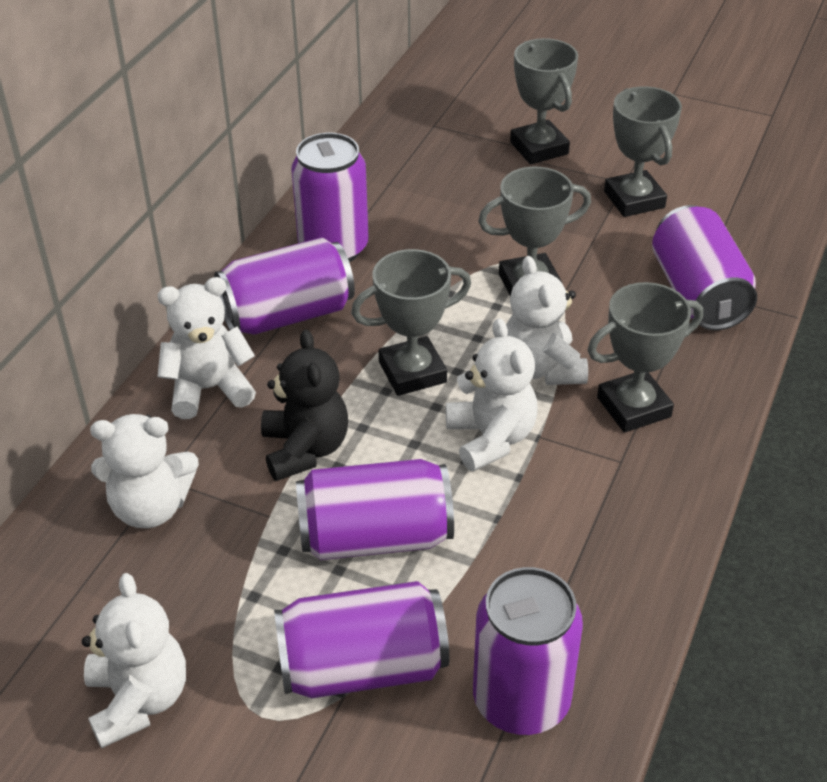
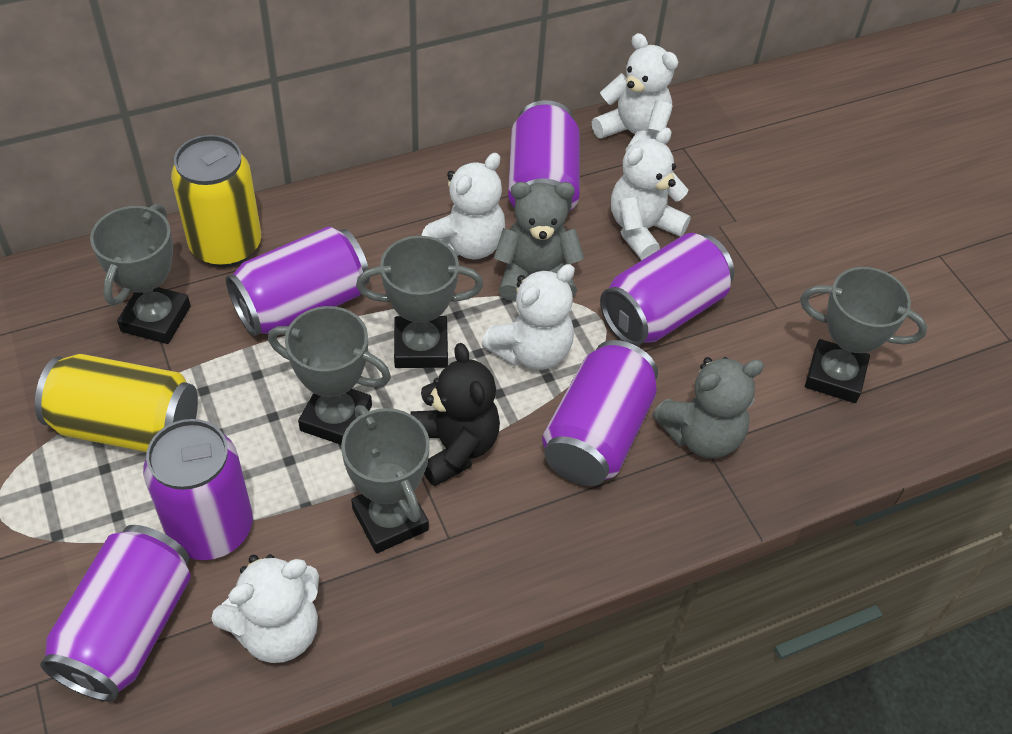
grey teddy bear: 0 -> 2
yellow can: 0 -> 2

